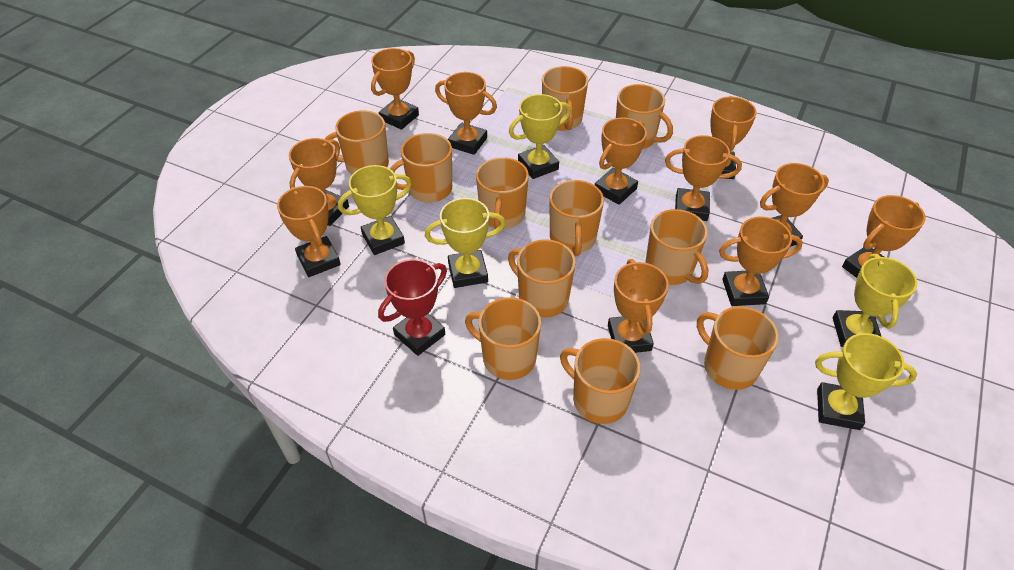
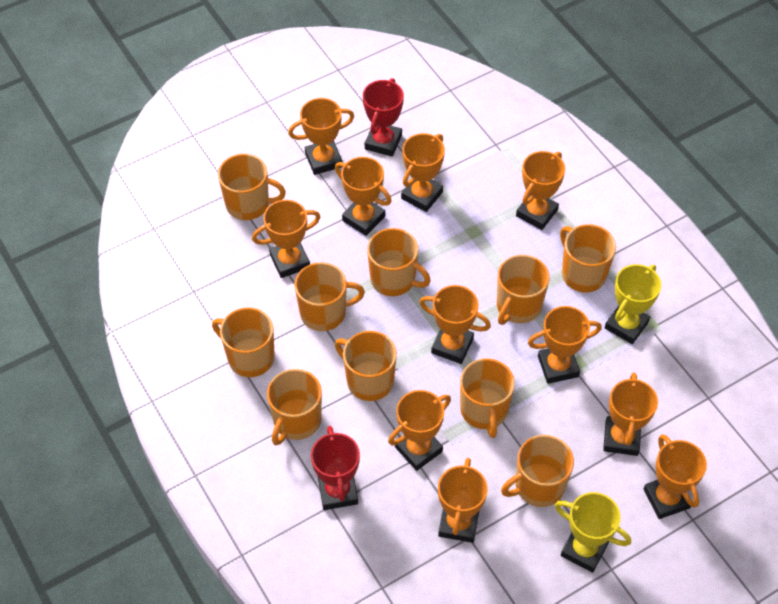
orange mug: 11 -> 10
red trophy: 1 -> 2
yellow trophy: 5 -> 2

